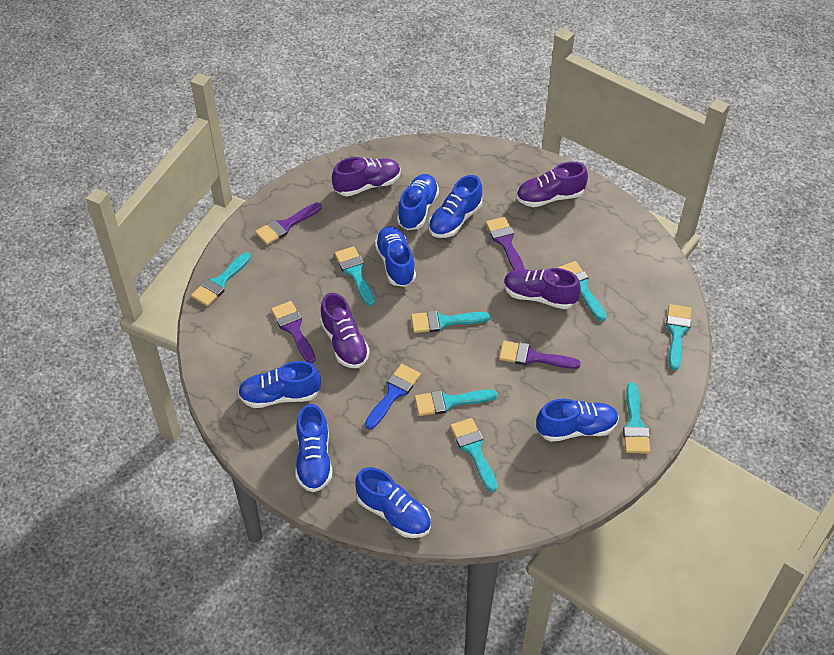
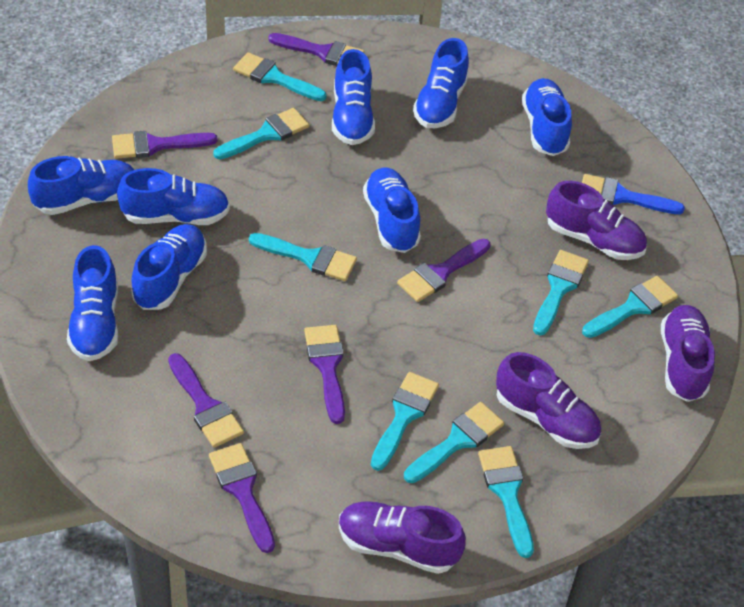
blue shoe: 7 -> 8
purple brush: 4 -> 6

